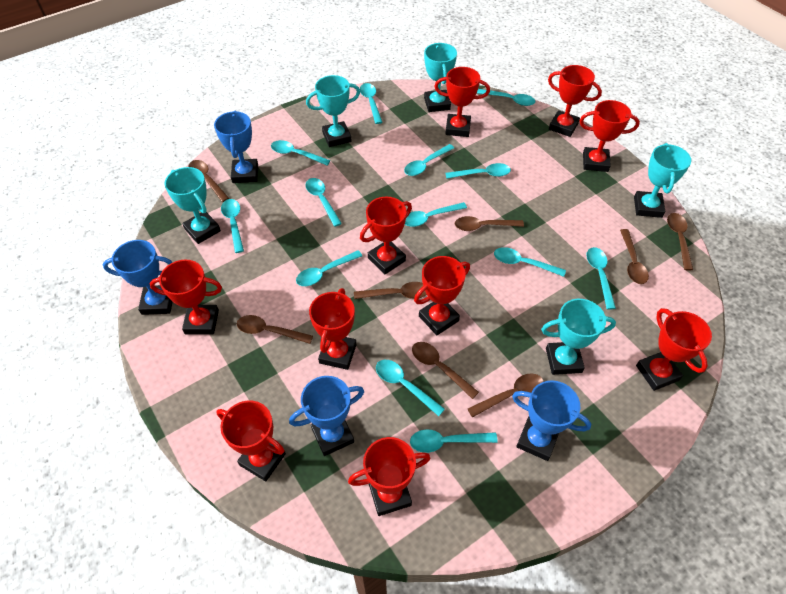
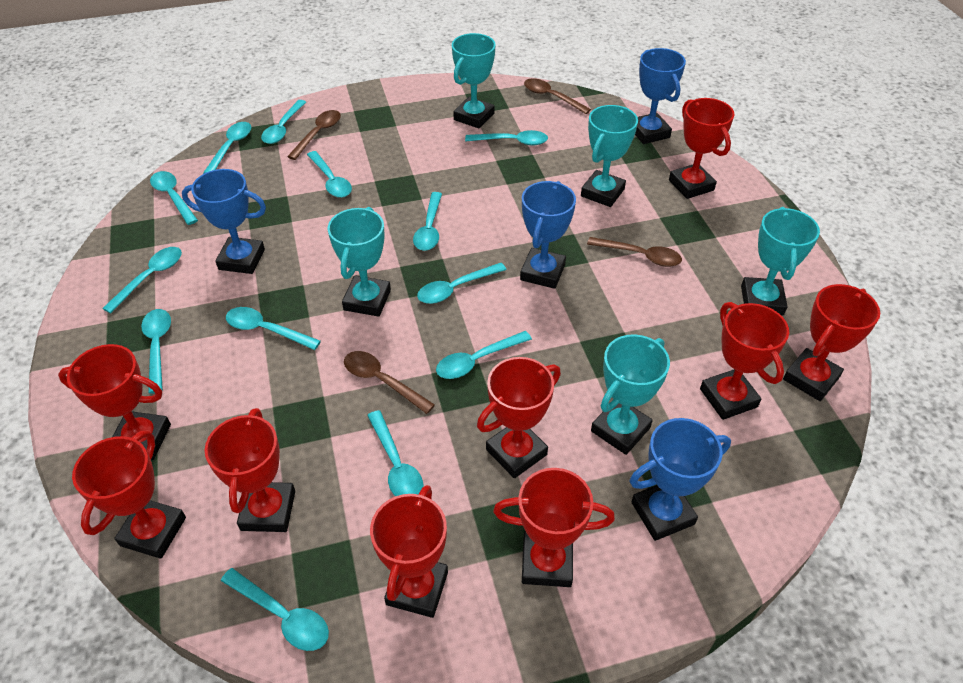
brown spoon: 8 -> 4
red trophy: 10 -> 9

